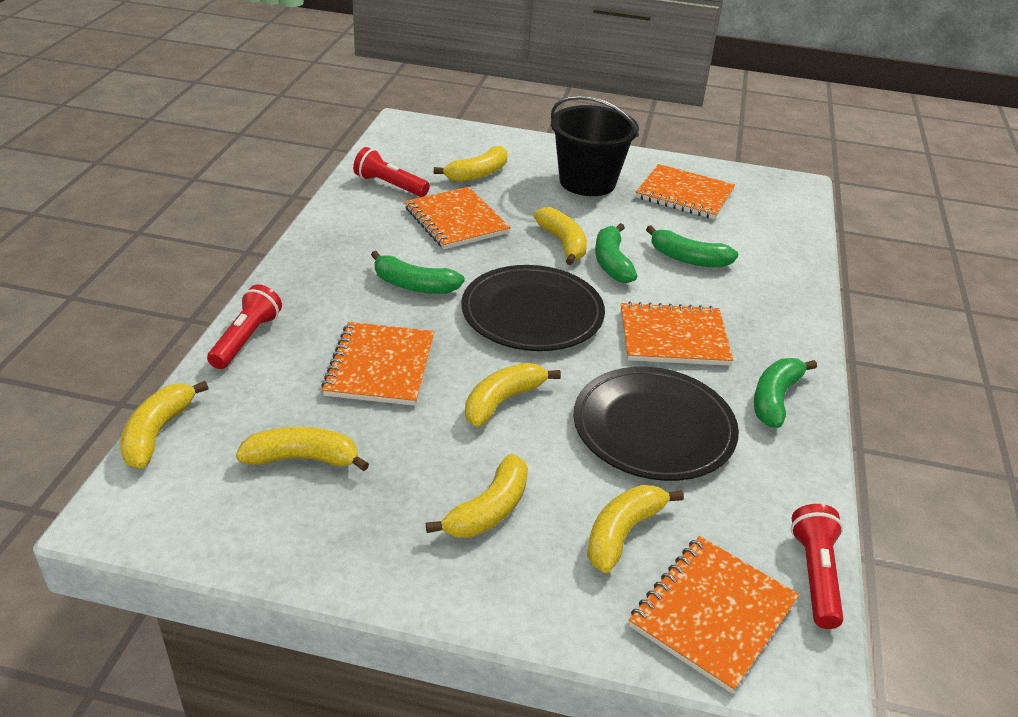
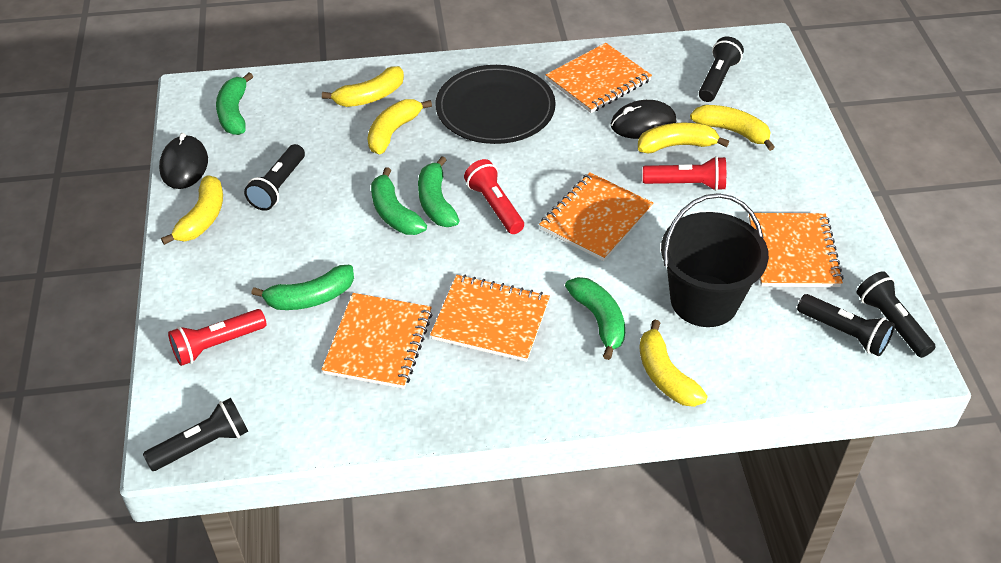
black flashlight: 0 -> 5
black mouse: 0 -> 2
black plate: 2 -> 1
green banana: 4 -> 5
yellow banana: 7 -> 6

